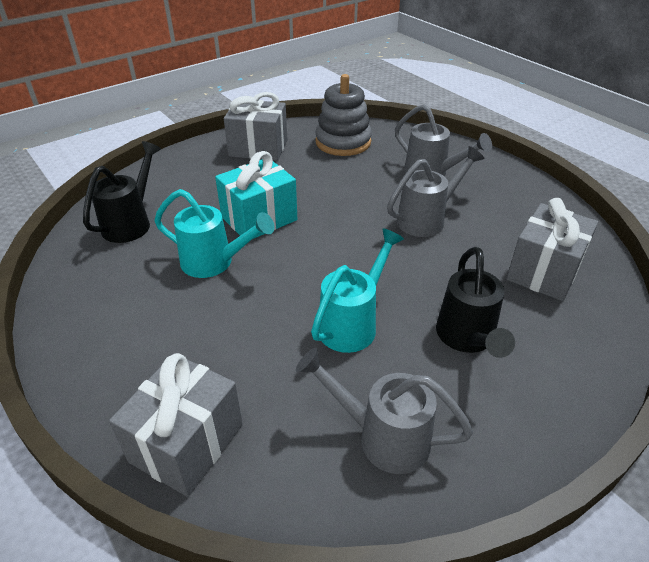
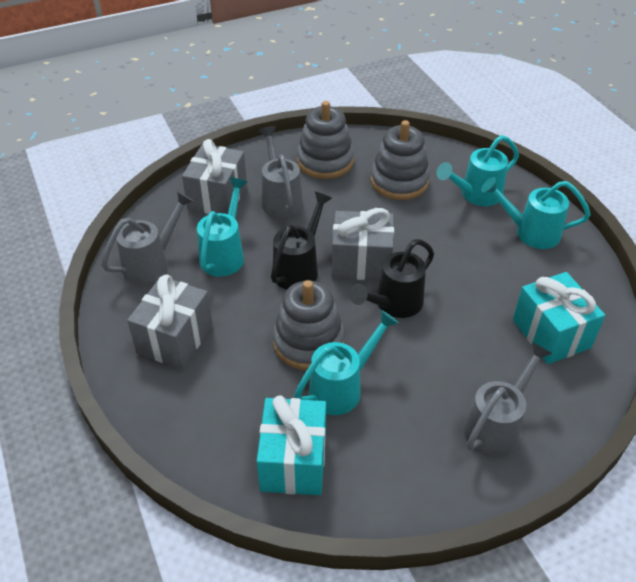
grey stacking toy: 1 -> 3
turquoise gift: 1 -> 2
turquoise watering can: 2 -> 4

